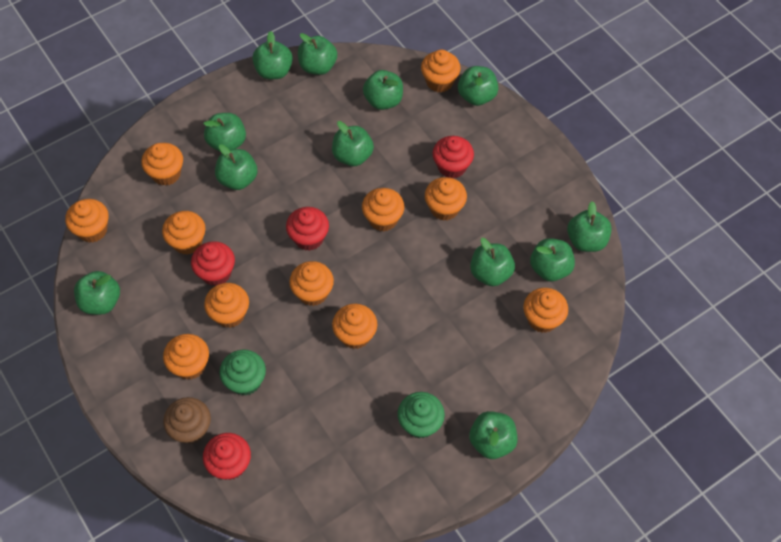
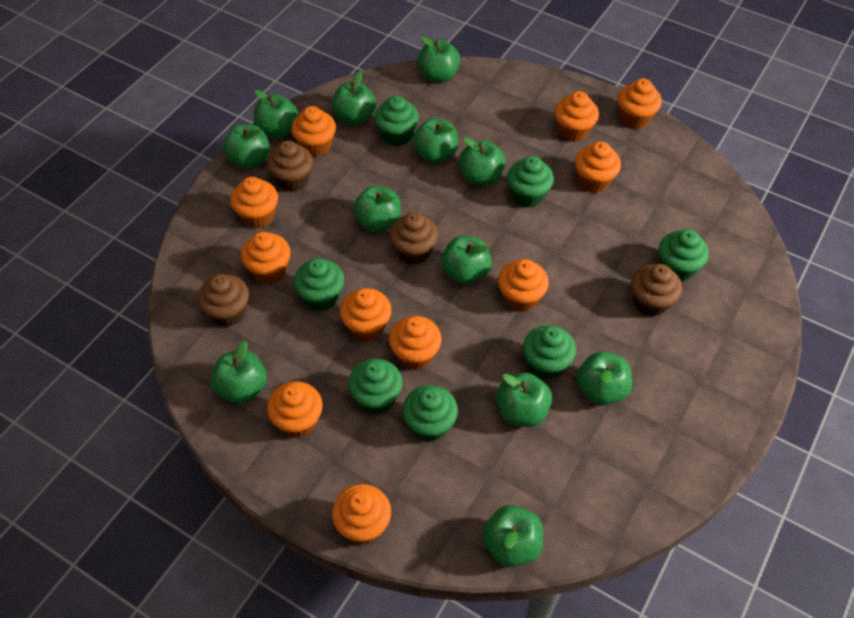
brown cupcake: 1 -> 4
green cupcake: 2 -> 7
red cupcake: 4 -> 0

